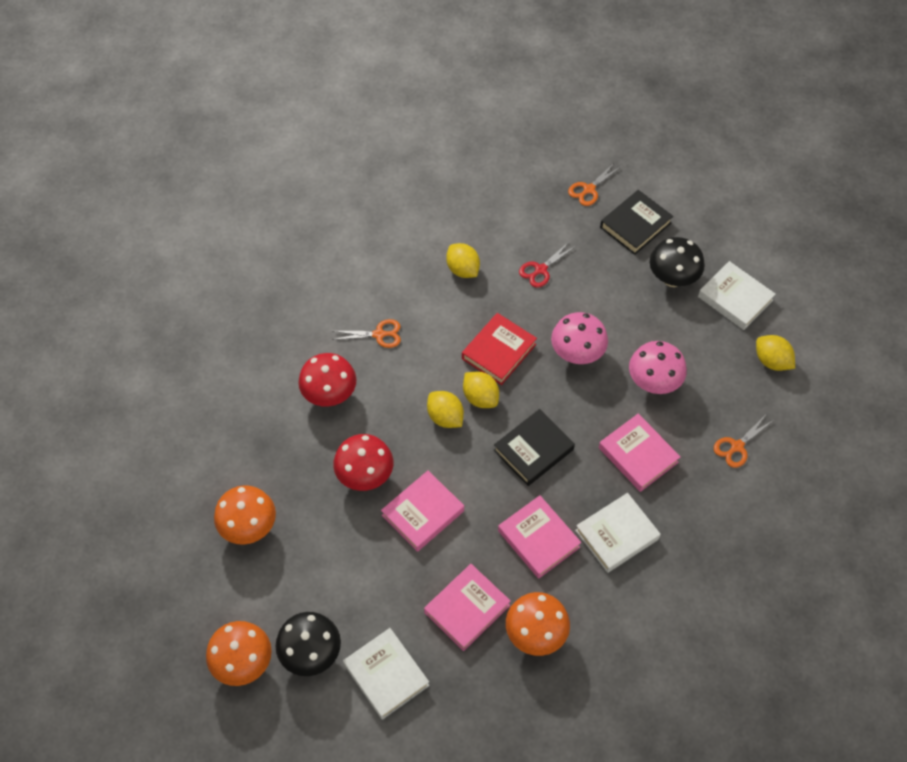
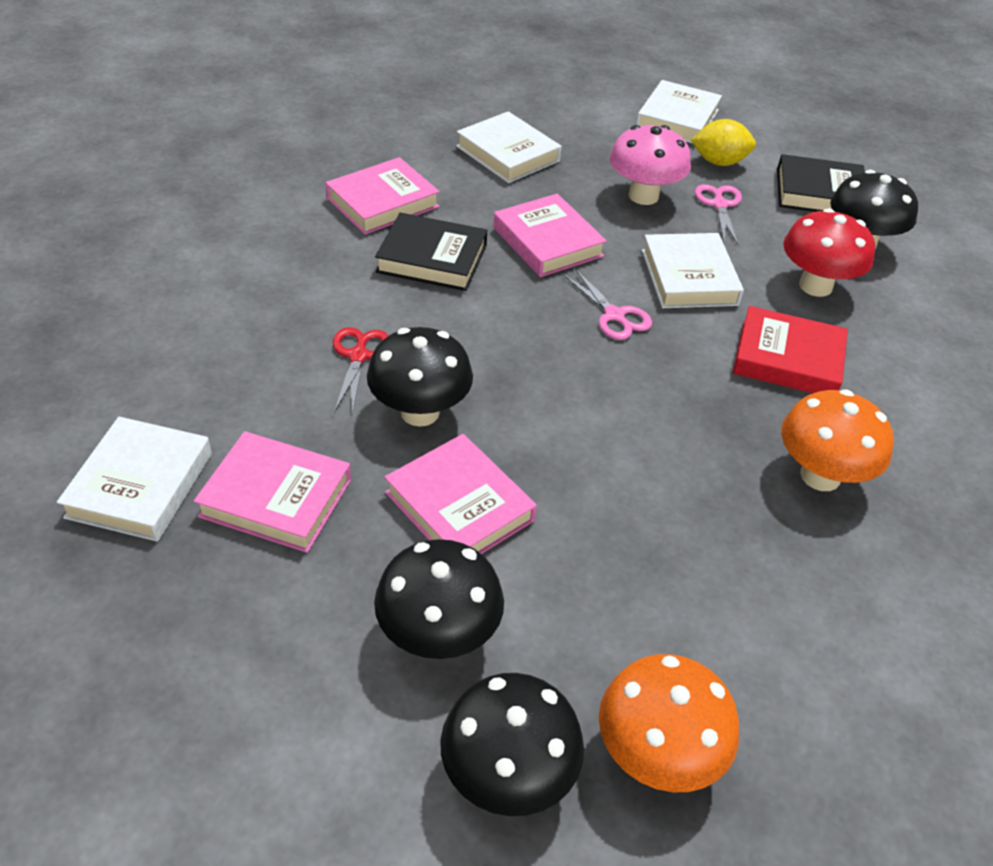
black mushroom: 2 -> 4
orange mushroom: 3 -> 2
orange scissors: 3 -> 0
pink mushroom: 2 -> 1
pink scissors: 0 -> 2
red mushroom: 2 -> 1
white book: 3 -> 4
yellow lemon: 4 -> 1

